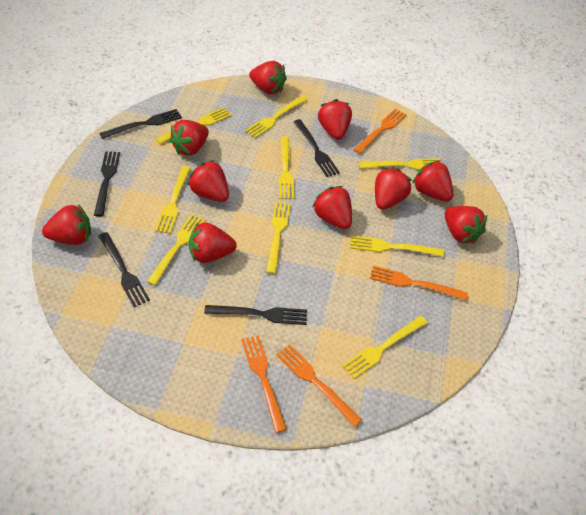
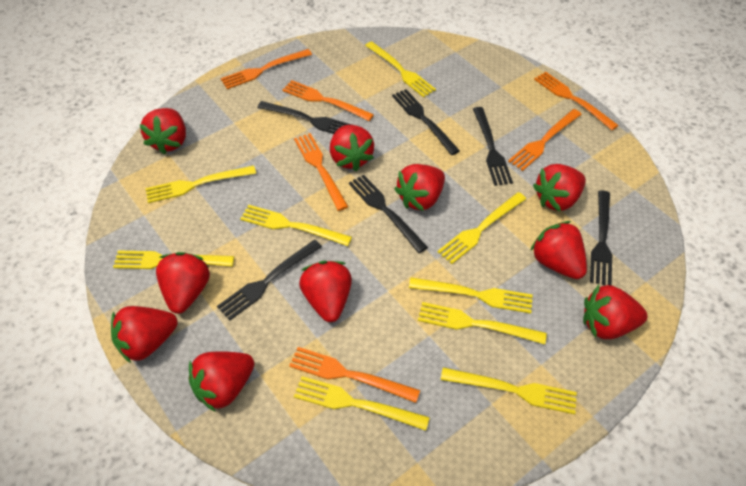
black fork: 5 -> 6
orange fork: 4 -> 6

